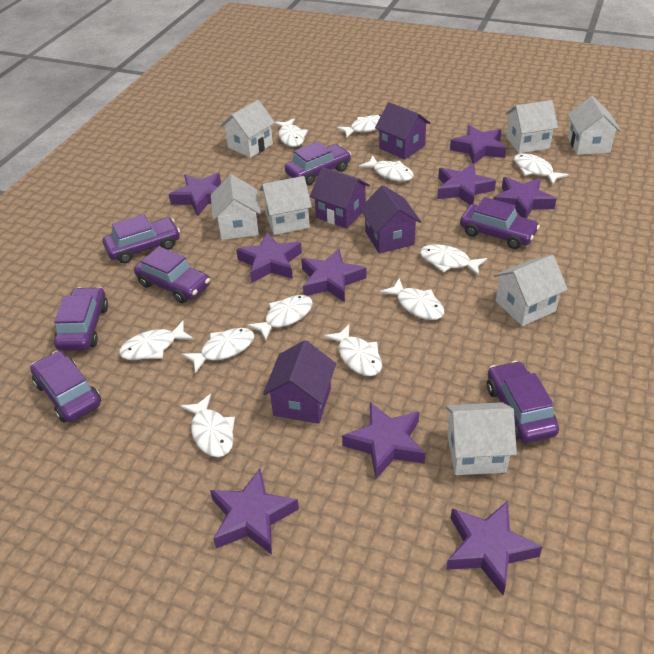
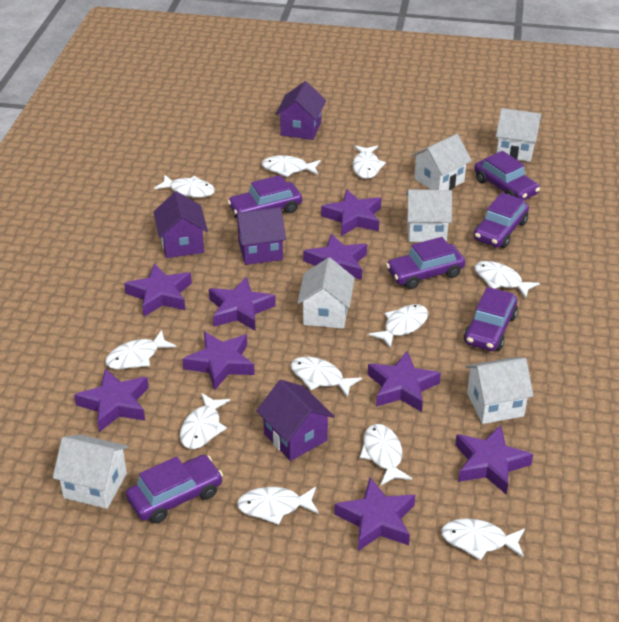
purple car: 7 -> 6
white house: 7 -> 6

